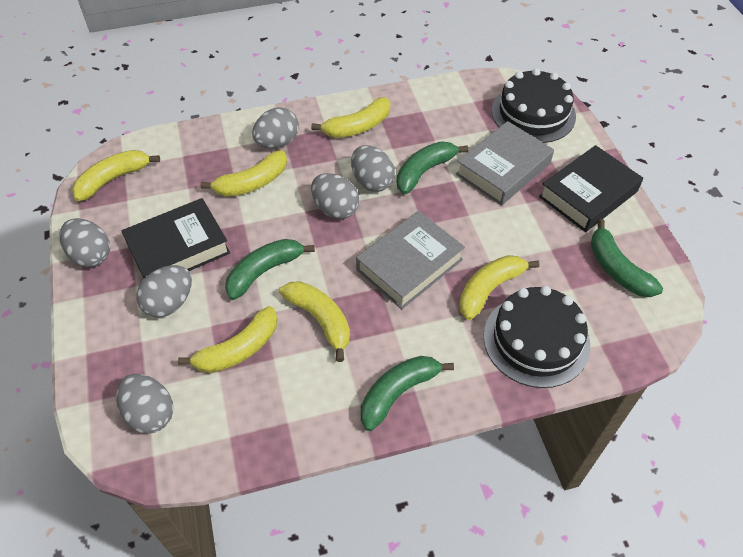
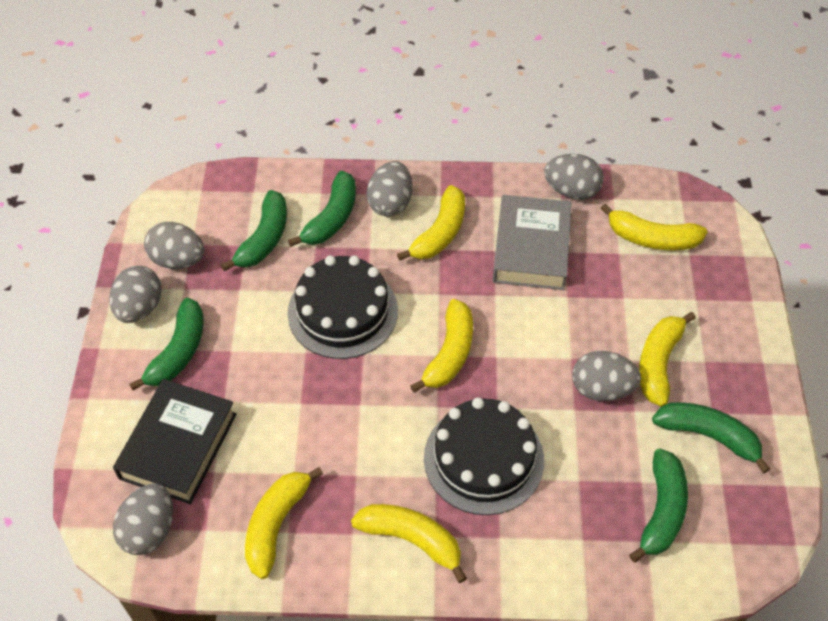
black book: 2 -> 1
green banana: 4 -> 5
grey book: 2 -> 1

